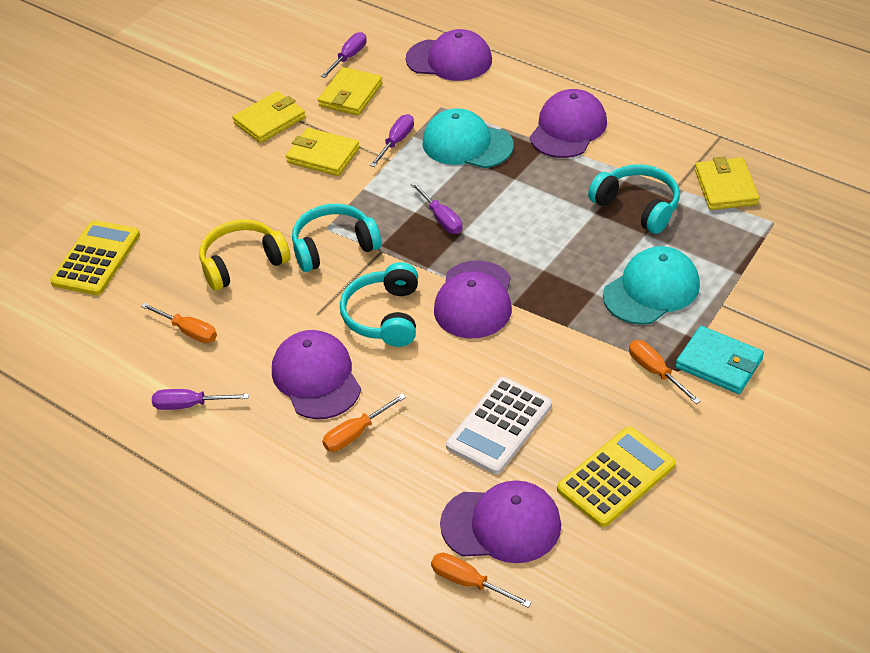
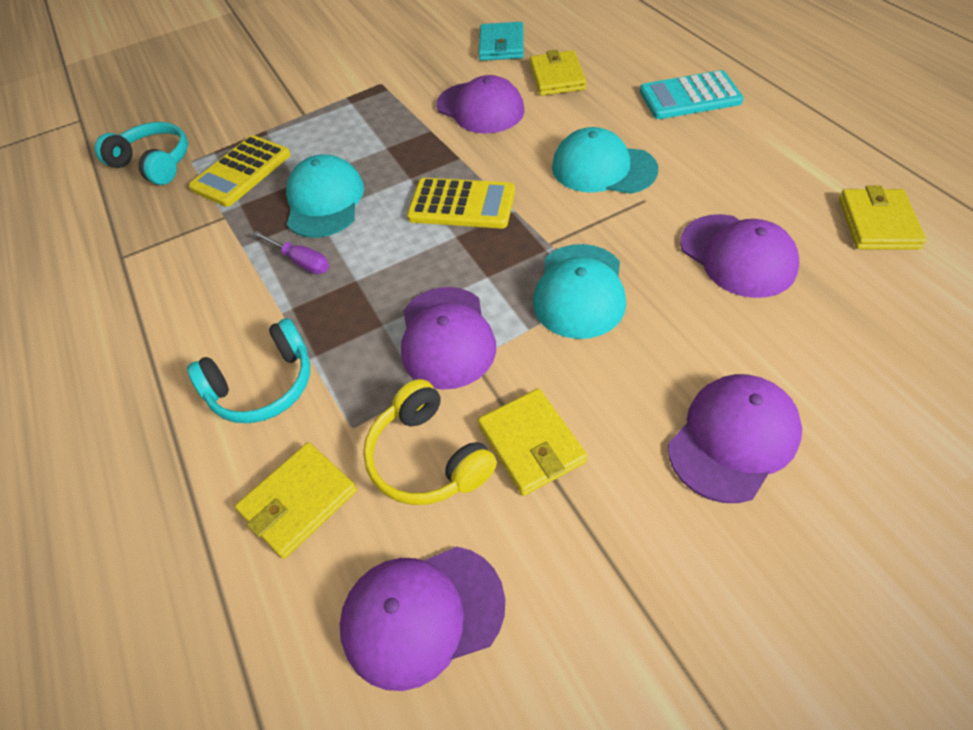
orange screwdriver: 4 -> 0
purple screwdriver: 4 -> 1
turquoise calculator: 0 -> 1
turquoise cap: 2 -> 3
turquoise headphones: 3 -> 2
white calculator: 1 -> 0

